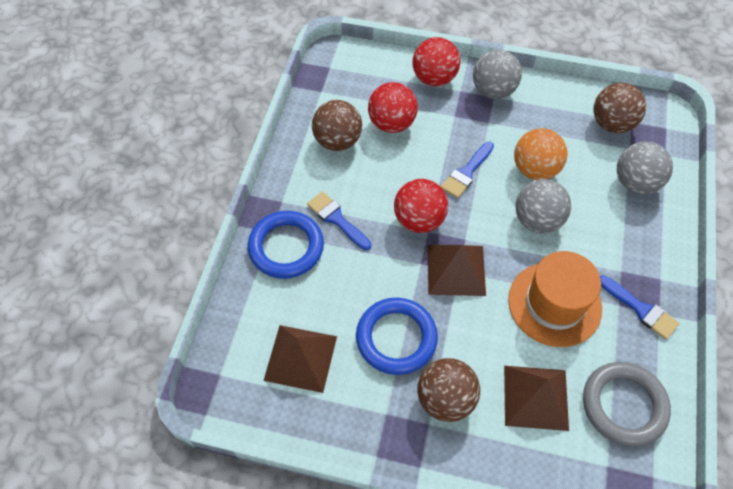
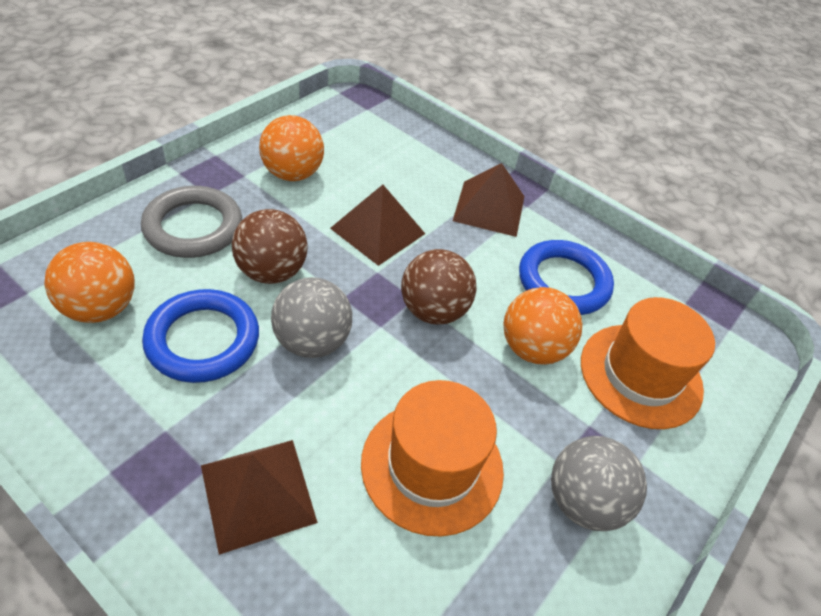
blue brush: 3 -> 0
brown ball: 3 -> 2
grey ball: 3 -> 2
orange ball: 1 -> 3
orange hat: 1 -> 2
red ball: 3 -> 0

